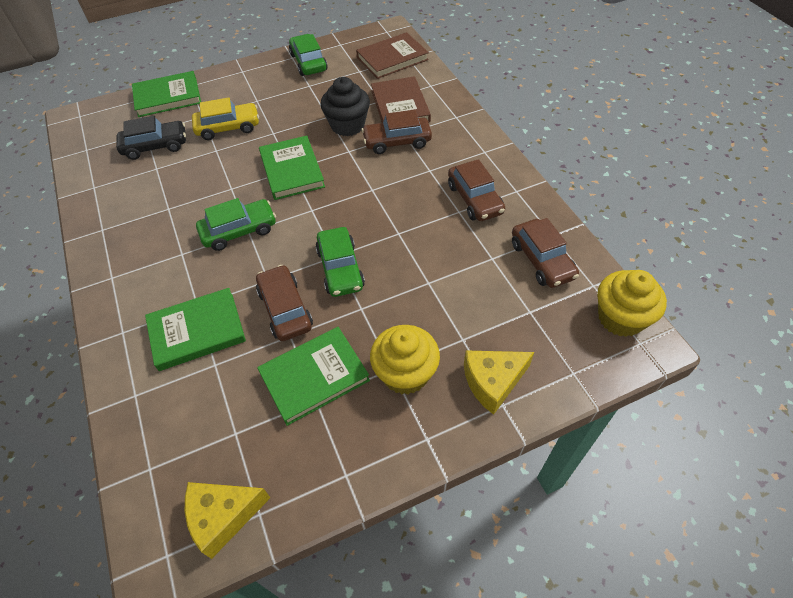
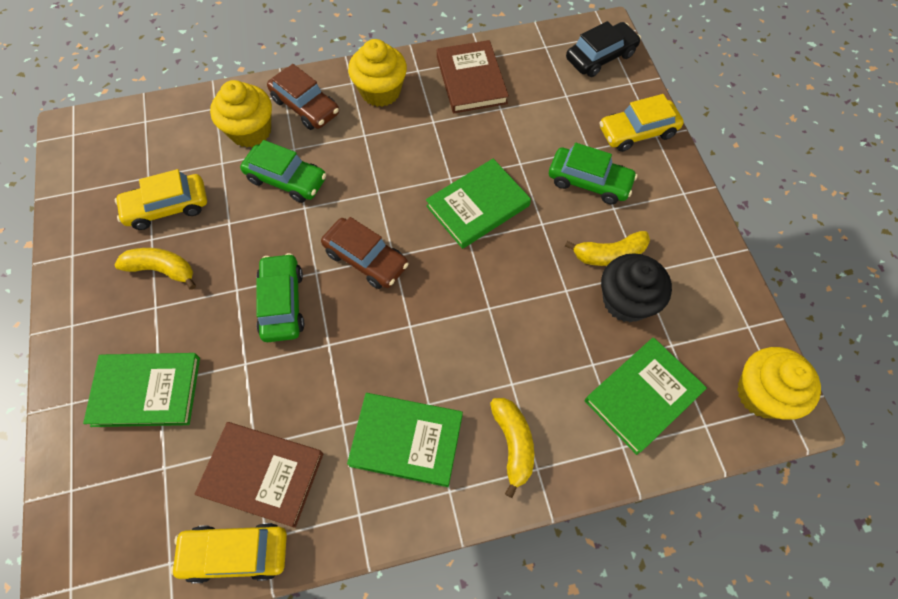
brown car: 4 -> 2
yellow banana: 0 -> 3
yellow car: 1 -> 3
yellow cheese: 2 -> 0
yellow cupcake: 2 -> 3

